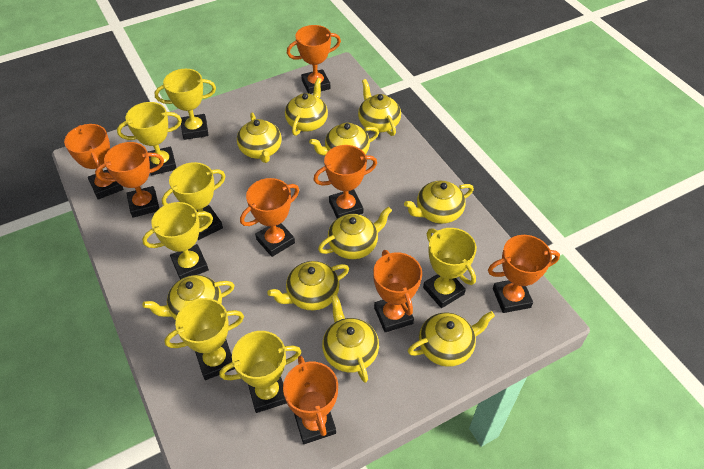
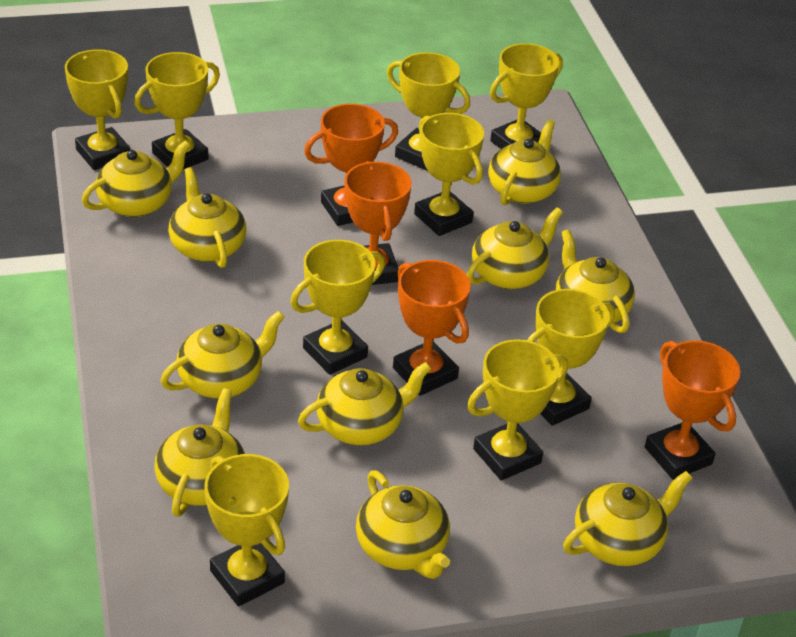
orange trophy: 8 -> 4
yellow trophy: 7 -> 9

